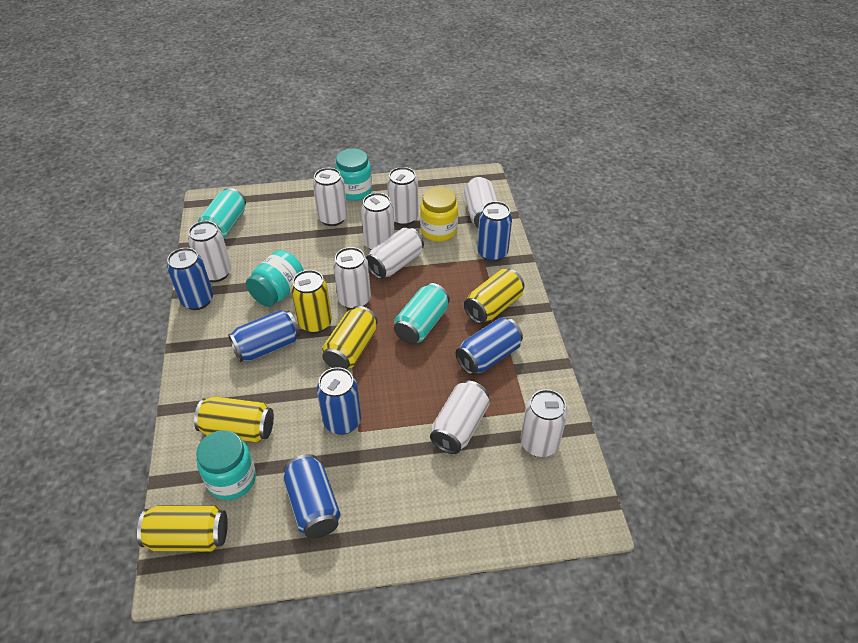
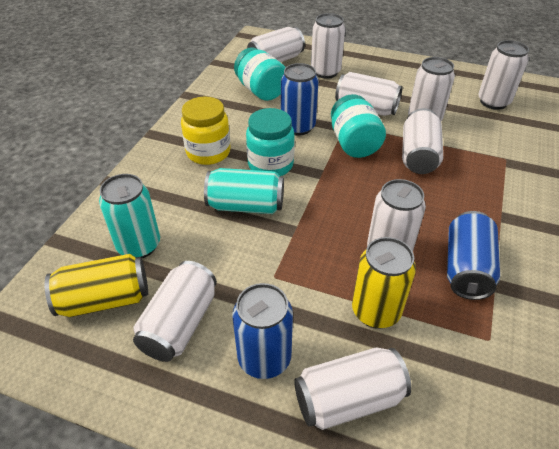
blue can: 6 -> 3
yellow can: 5 -> 2

